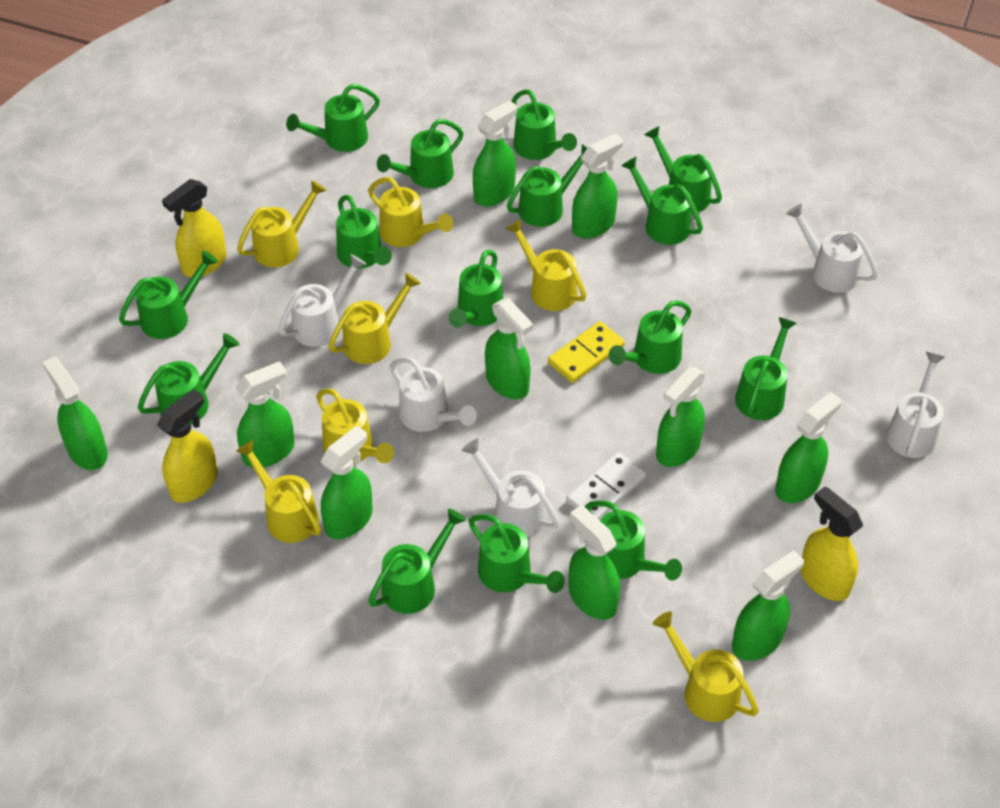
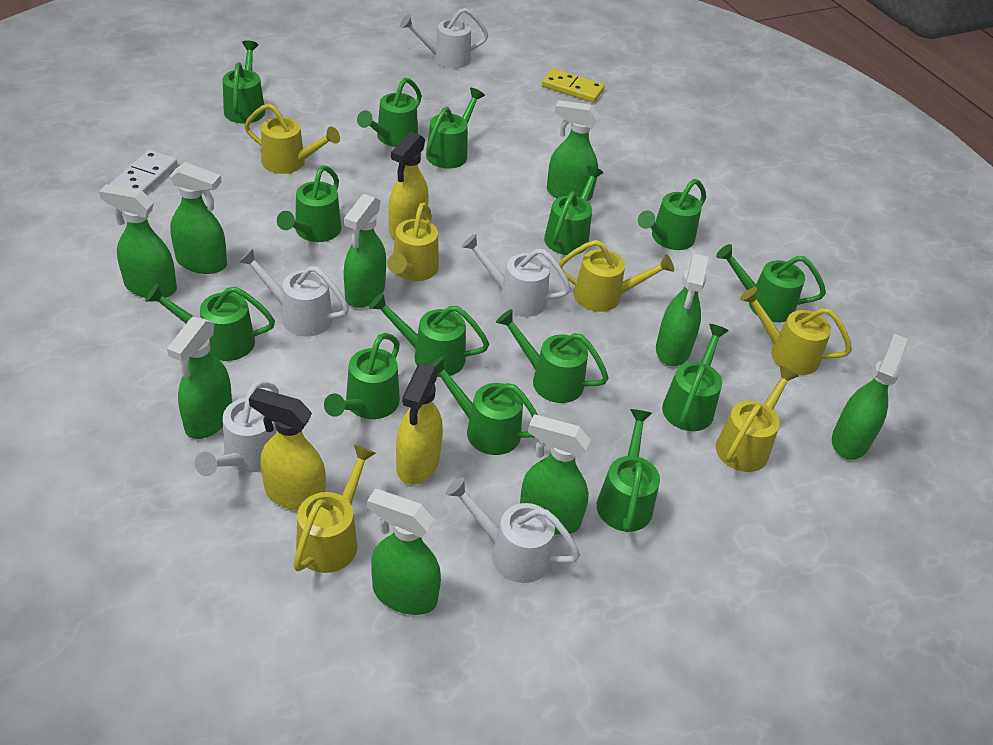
green spray bottle: 10 -> 9
green watering can: 15 -> 14
yellow watering can: 7 -> 6

